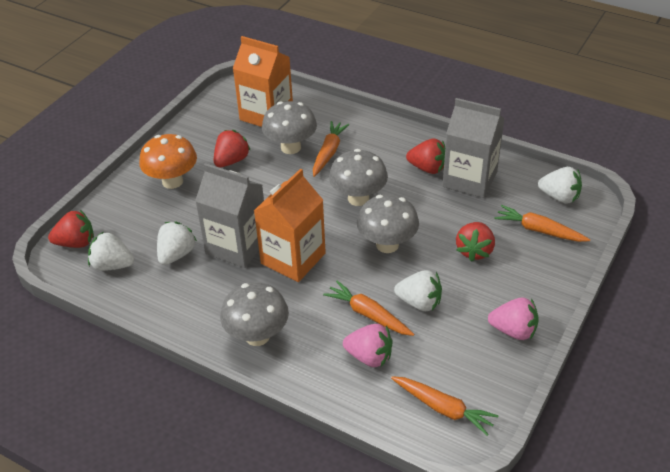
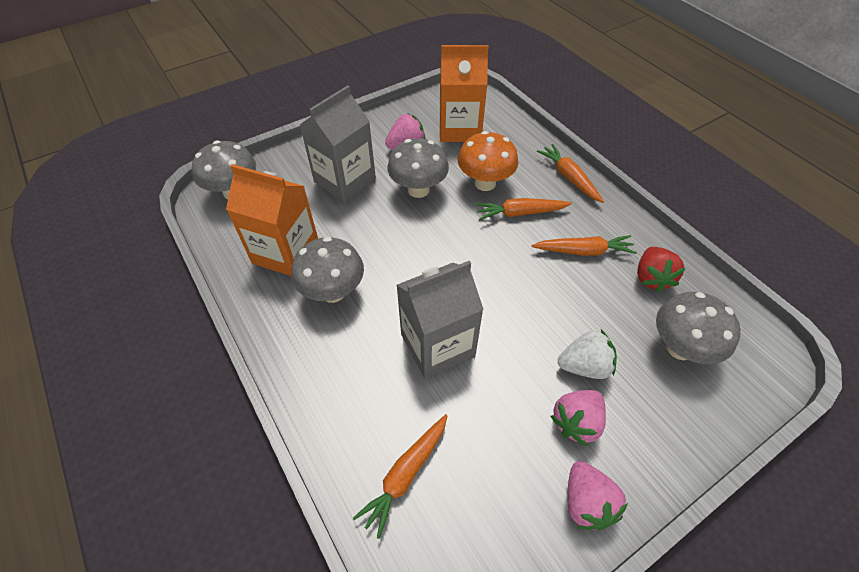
pink strawberry: 2 -> 3
red strawberry: 4 -> 1
white strawberry: 4 -> 1

